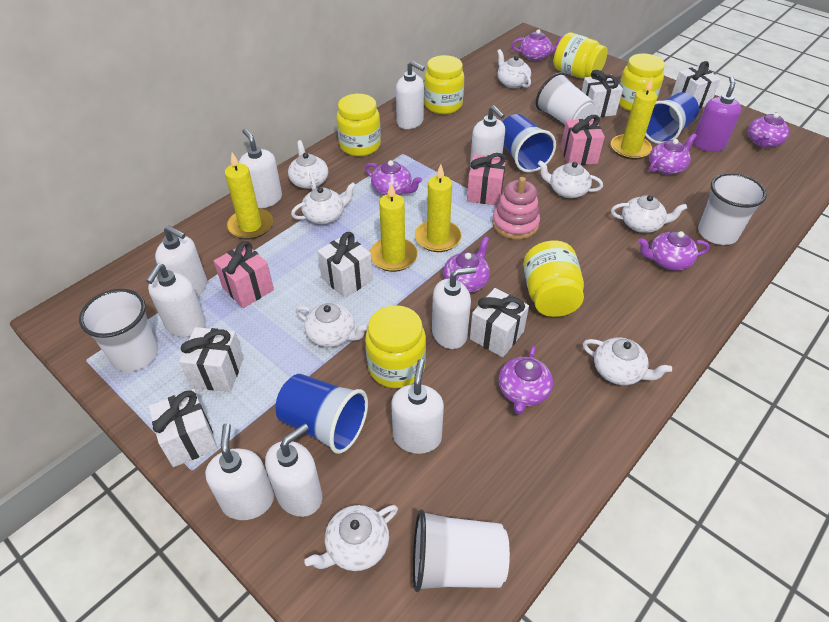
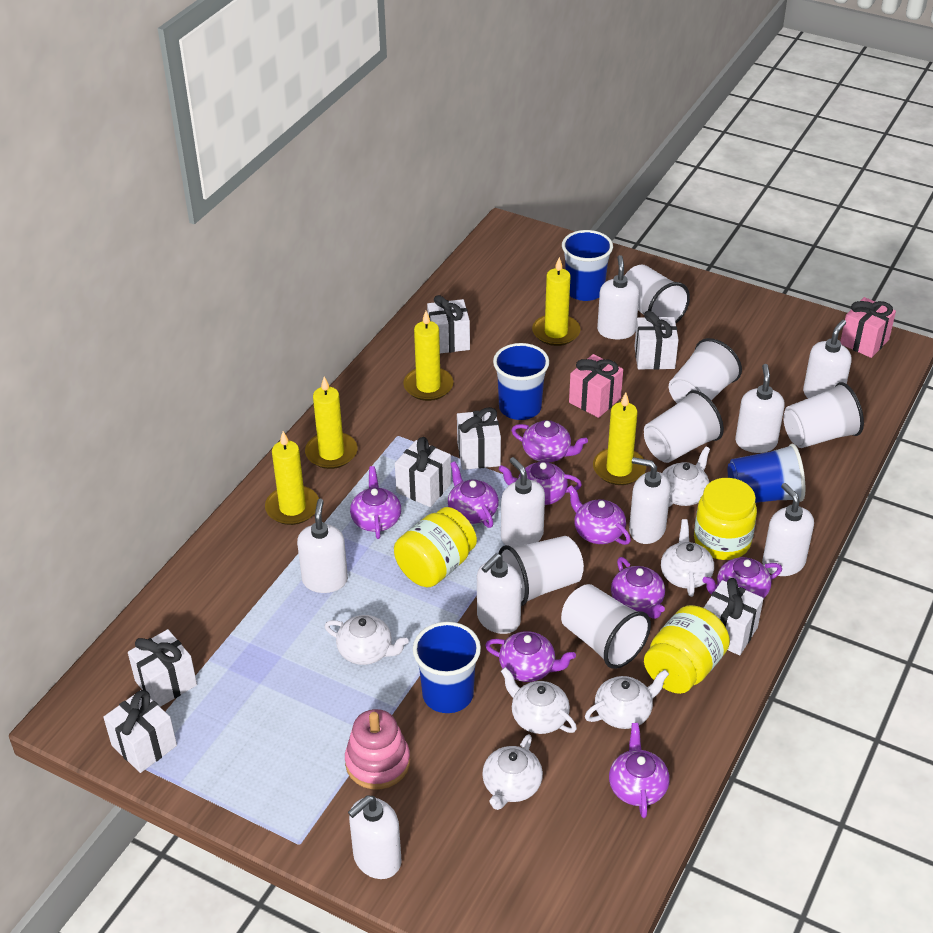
blue cup: 3 -> 4
pink gift: 3 -> 2
purple soap dispenser: 1 -> 0
purple teapot: 7 -> 9
white cup: 4 -> 6
white gift: 6 -> 7
white teapot: 8 -> 6
yellow candle: 4 -> 5
yellow jar: 6 -> 3

